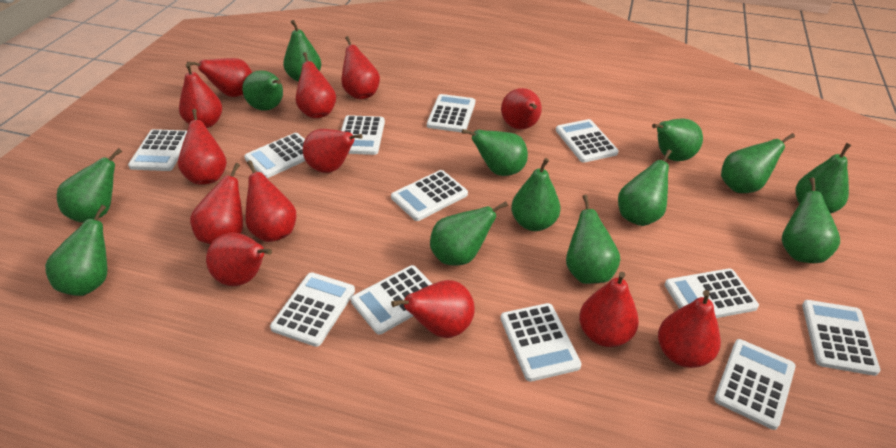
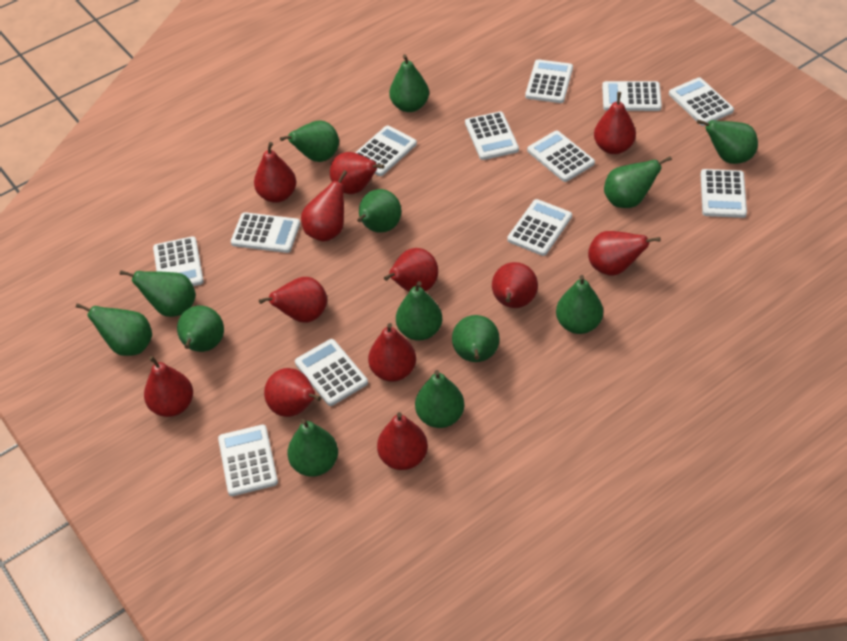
red pear: 13 -> 12

